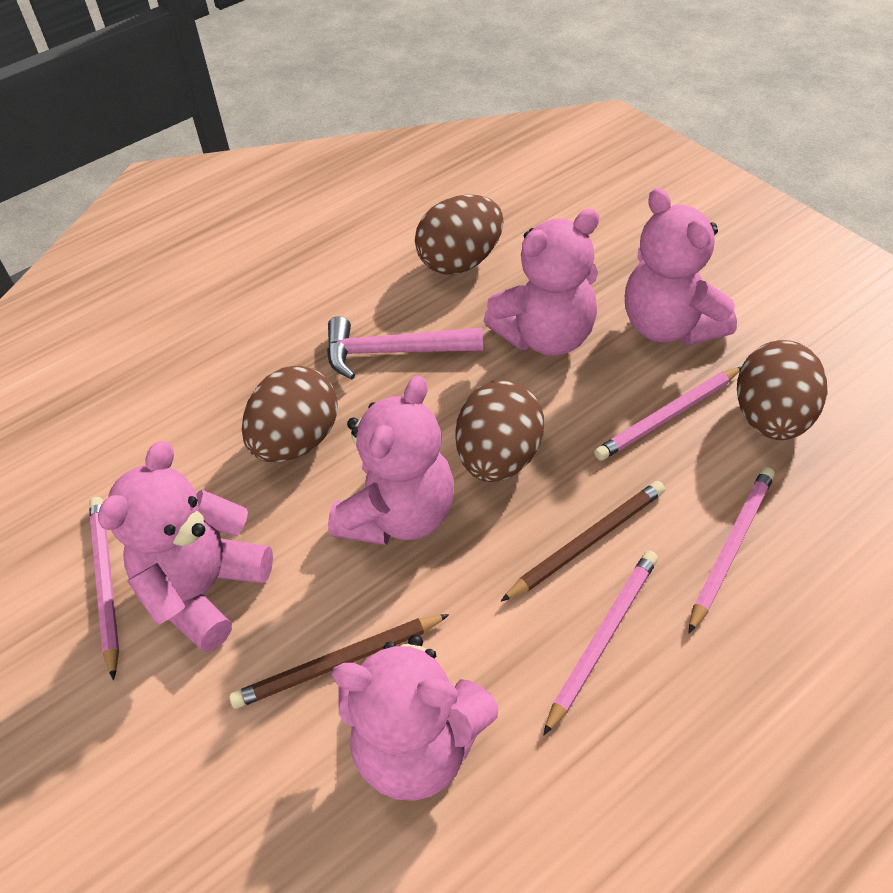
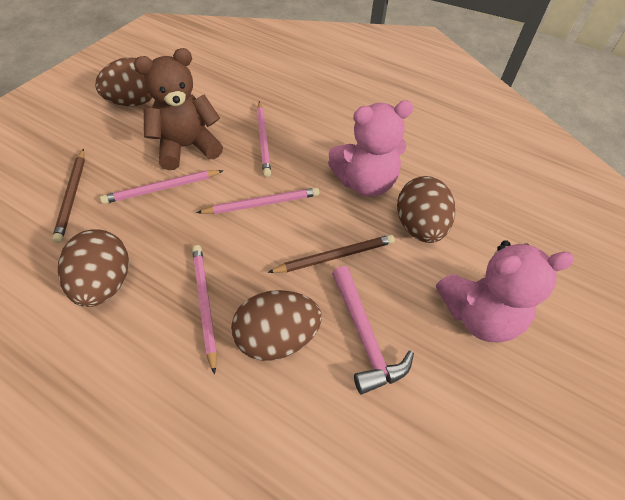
brown teddy bear: 0 -> 1
pink teddy bear: 5 -> 2

